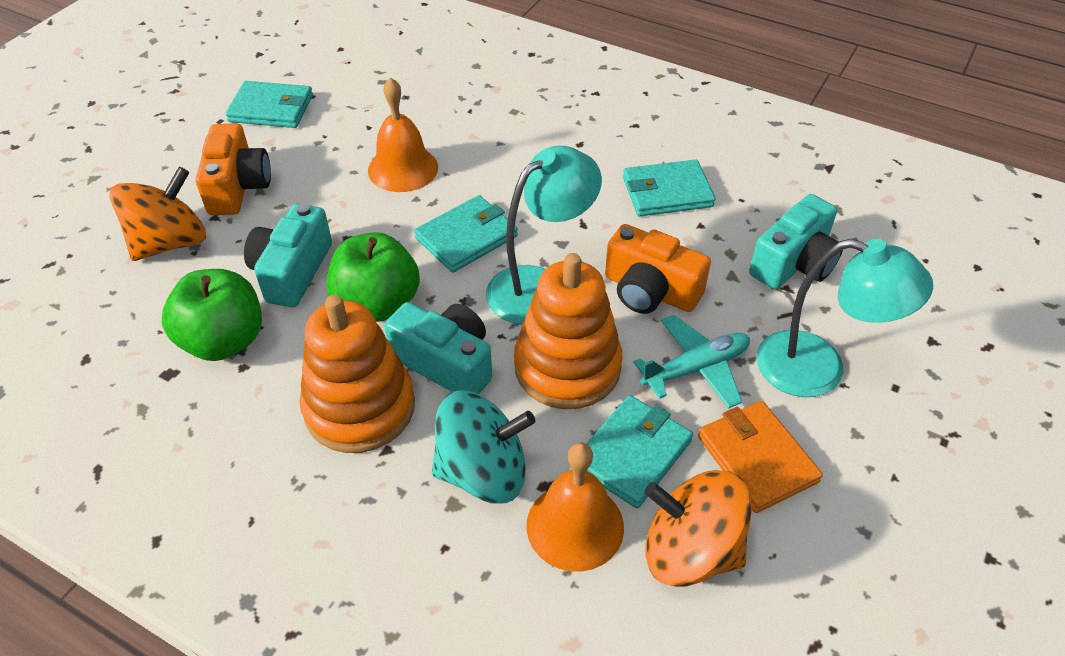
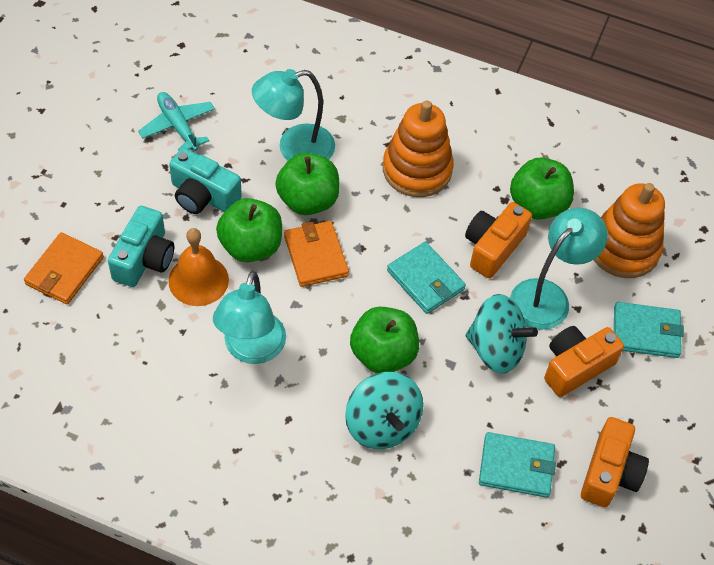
green apple: 2 -> 4
orange bell: 2 -> 1
orange camera: 2 -> 3
orange spinning top: 2 -> 0
orange wallet: 1 -> 2
turquoise camera: 3 -> 2
turquoise lamp: 2 -> 3
turquoise spinning top: 1 -> 2
turquoise wallet: 4 -> 3

